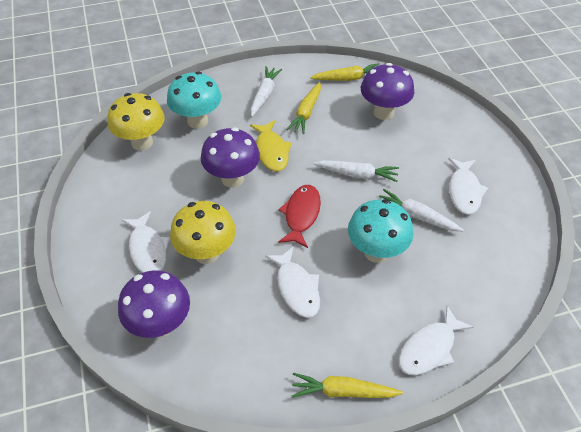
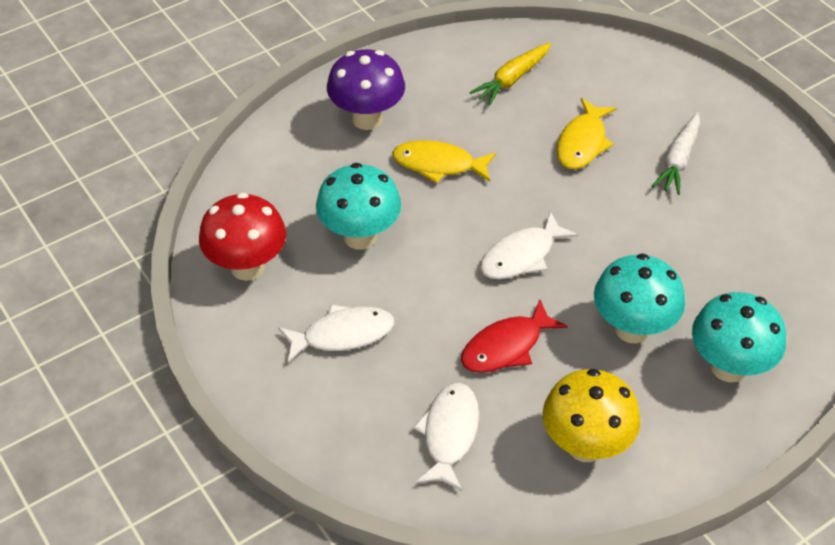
purple mushroom: 3 -> 1
red mushroom: 0 -> 1
turquoise mushroom: 2 -> 3
white carrot: 3 -> 1
white fish: 4 -> 3
yellow carrot: 3 -> 1
yellow fish: 1 -> 2
yellow mushroom: 2 -> 1

